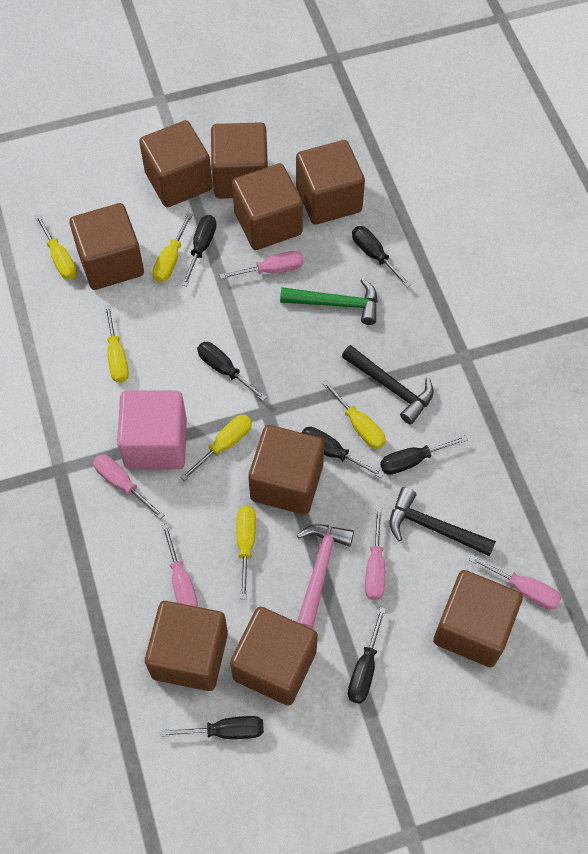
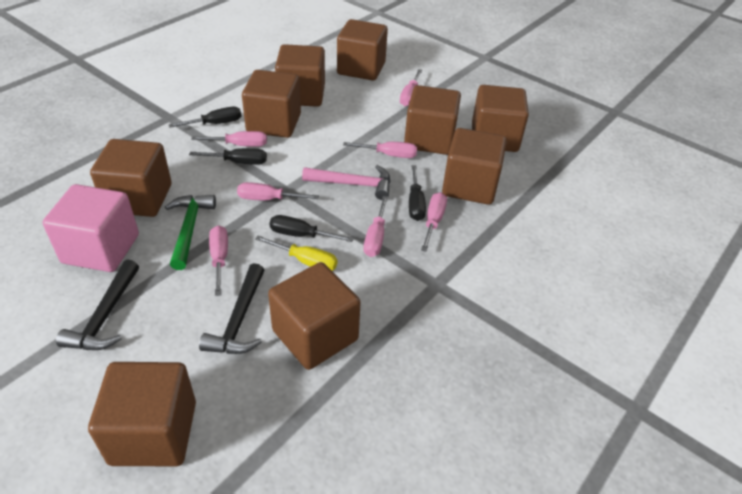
black screwdriver: 7 -> 4
pink screwdriver: 5 -> 7
yellow screwdriver: 6 -> 1

